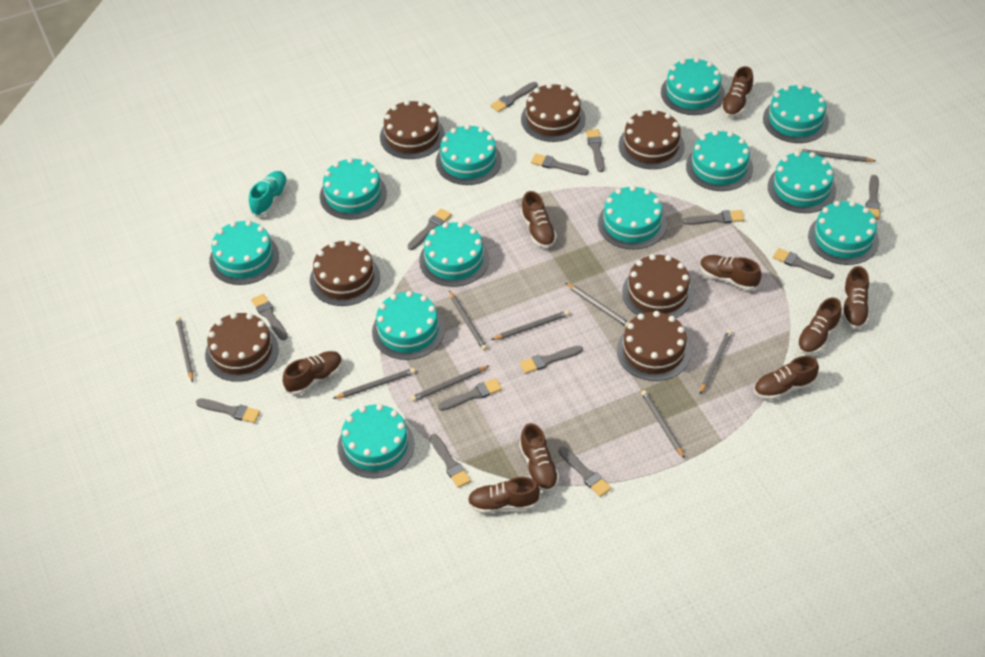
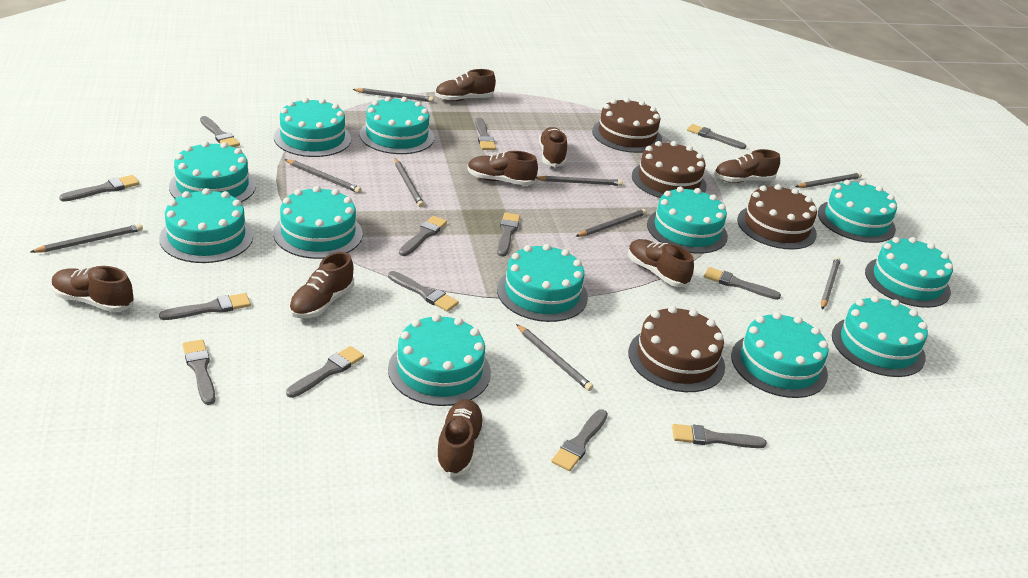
brown cake: 7 -> 4
brown shoe: 9 -> 8
turquoise shoe: 1 -> 0

